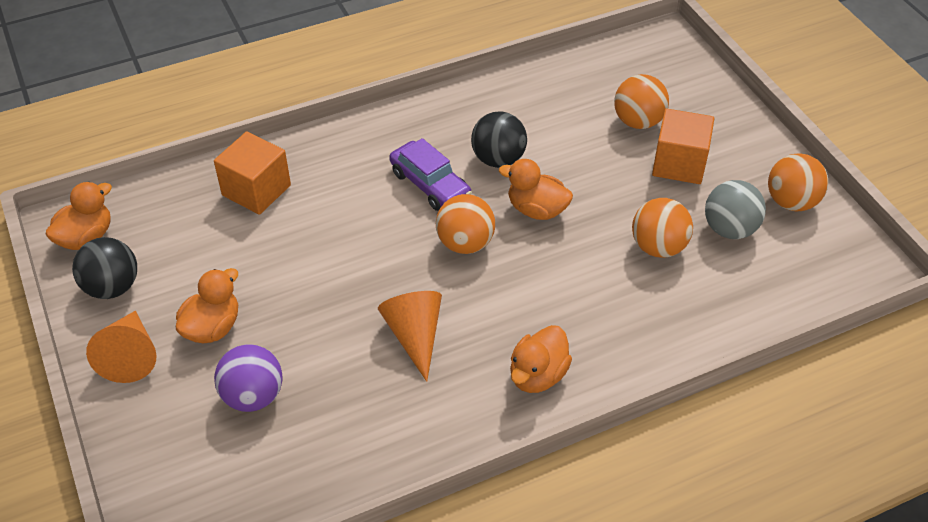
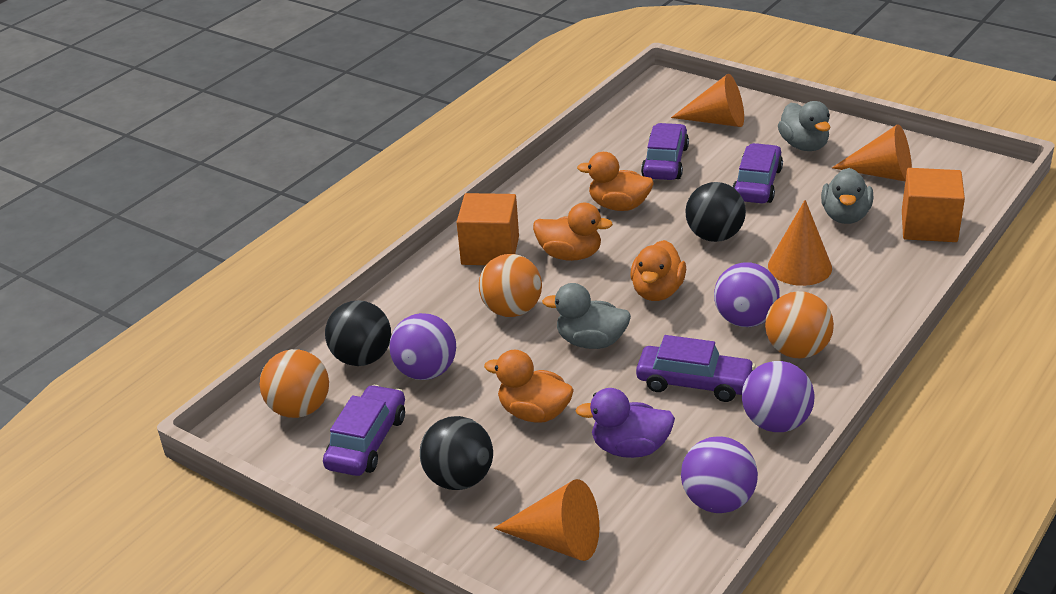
black ball: 2 -> 3
grey ball: 1 -> 0
grey duck: 0 -> 3
orange ball: 4 -> 3
orange cone: 2 -> 4
purple ball: 1 -> 4
purple car: 1 -> 4
purple duck: 0 -> 1

